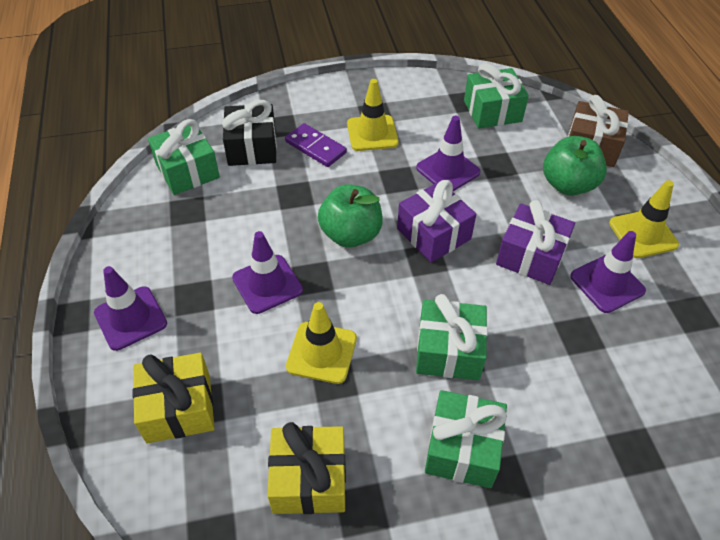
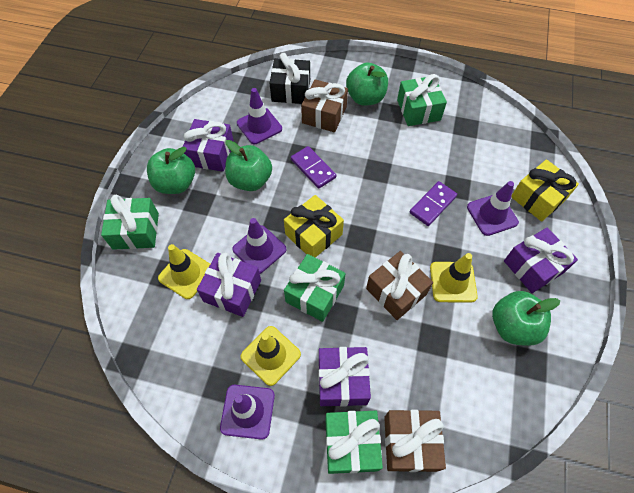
brown gift: 1 -> 3
green apple: 2 -> 4
purple domino: 1 -> 2
purple gift: 2 -> 4

